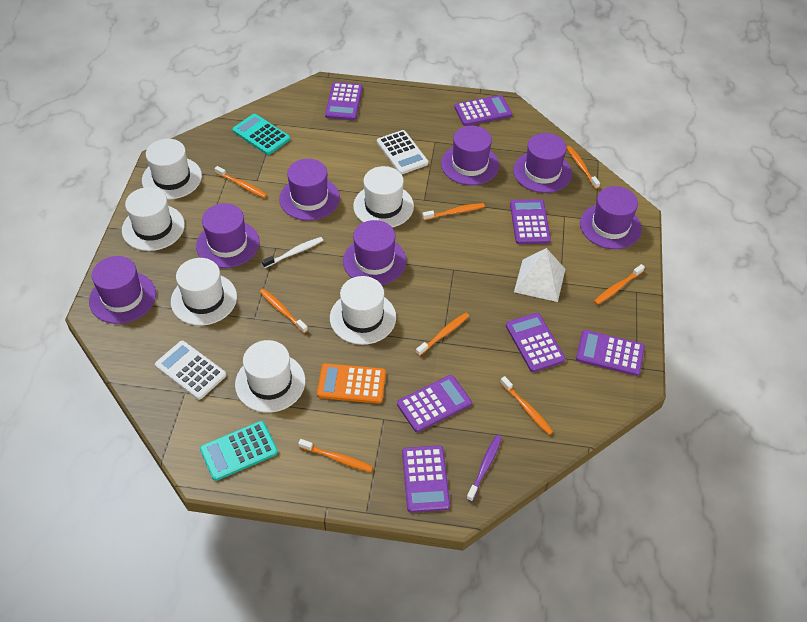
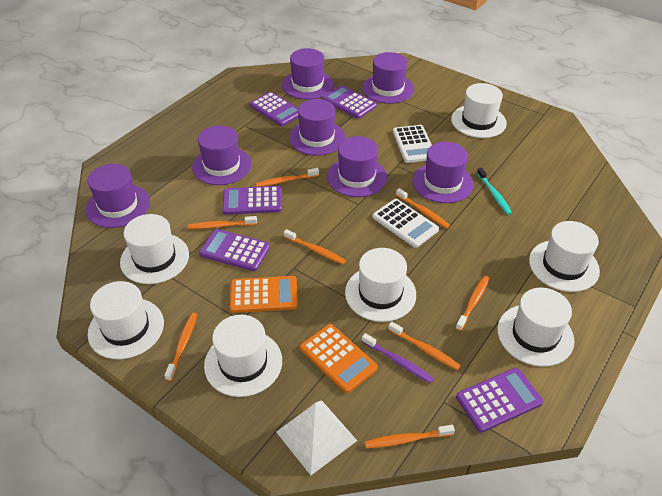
orange calculator: 1 -> 2
purple calculator: 7 -> 5
turquoise calculator: 2 -> 0
turquoise toothbrush: 0 -> 1
white hat: 6 -> 7
white toothbrush: 1 -> 0

